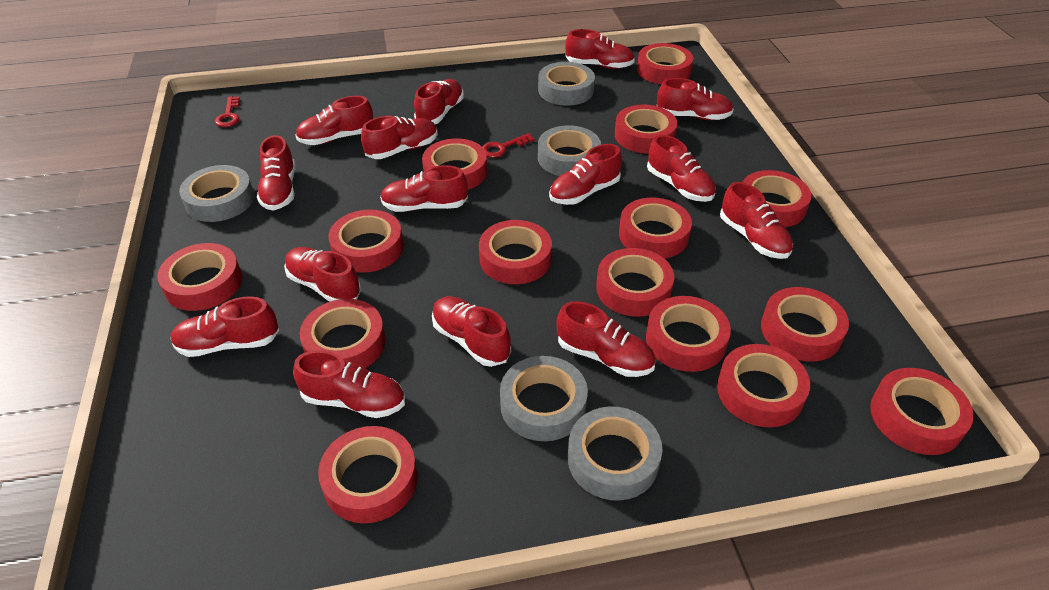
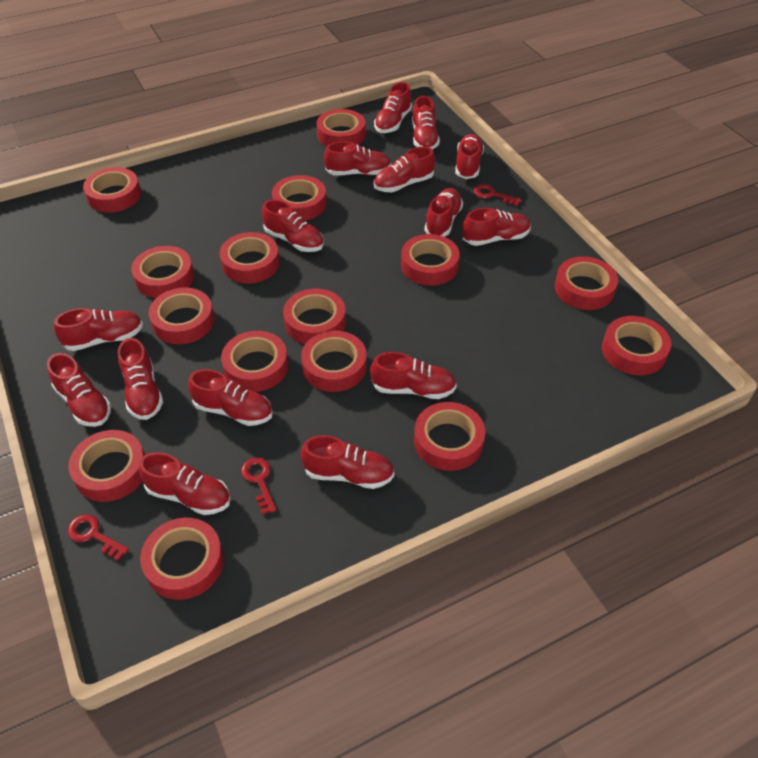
grey tape: 5 -> 0
red key: 2 -> 3

